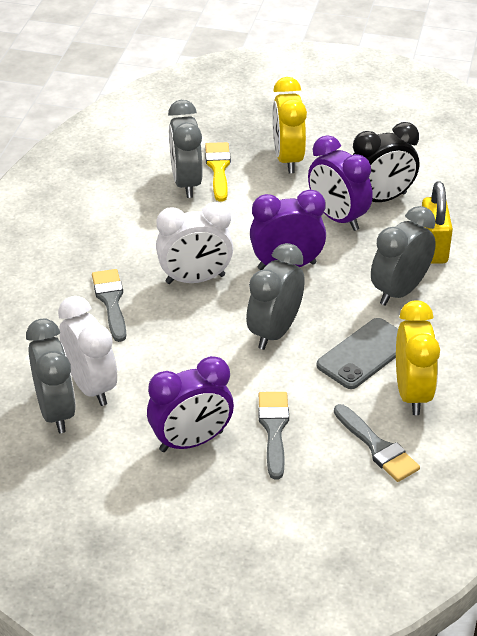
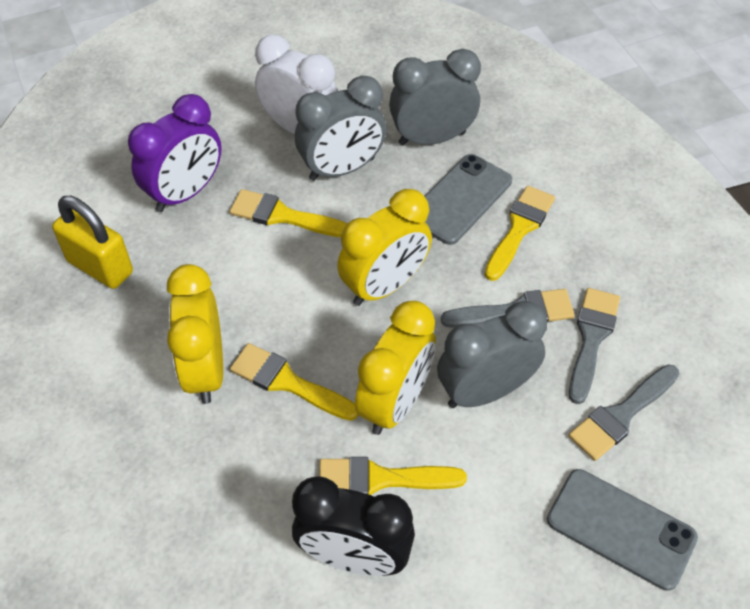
grey clock: 4 -> 3
grey phone: 1 -> 2
purple clock: 3 -> 1
white clock: 2 -> 1
yellow brush: 1 -> 4
yellow clock: 2 -> 3

